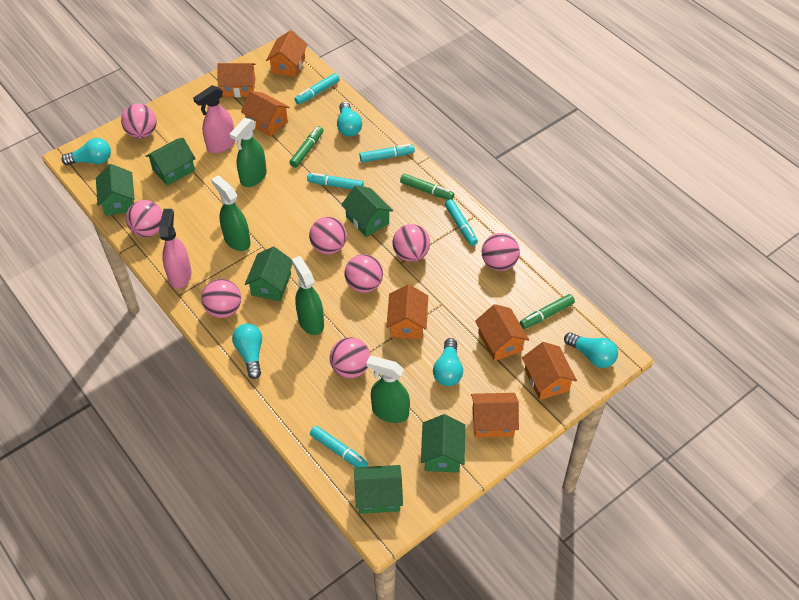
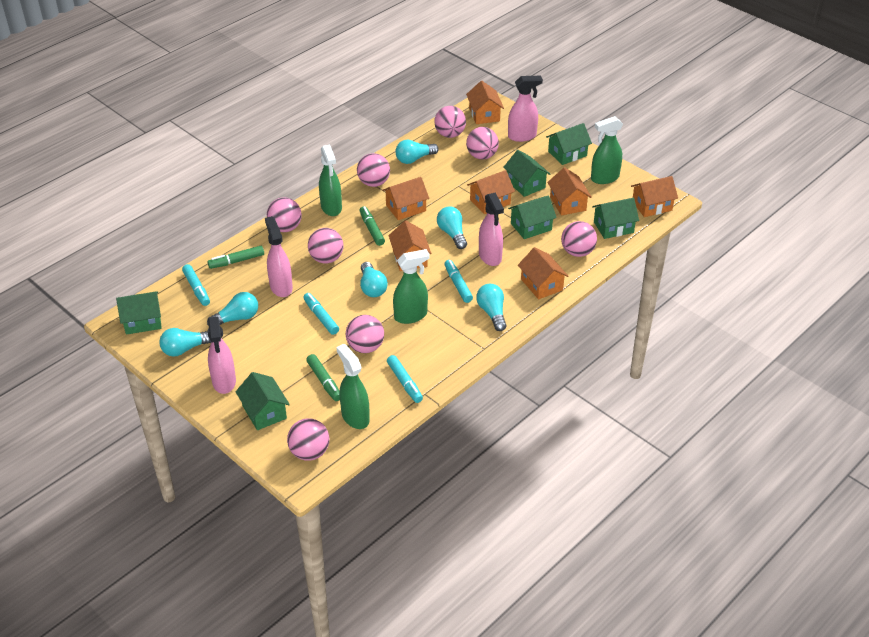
pink spray bottle: 2 -> 4
turquoise light bulb: 5 -> 6
turquoise marker: 5 -> 4

